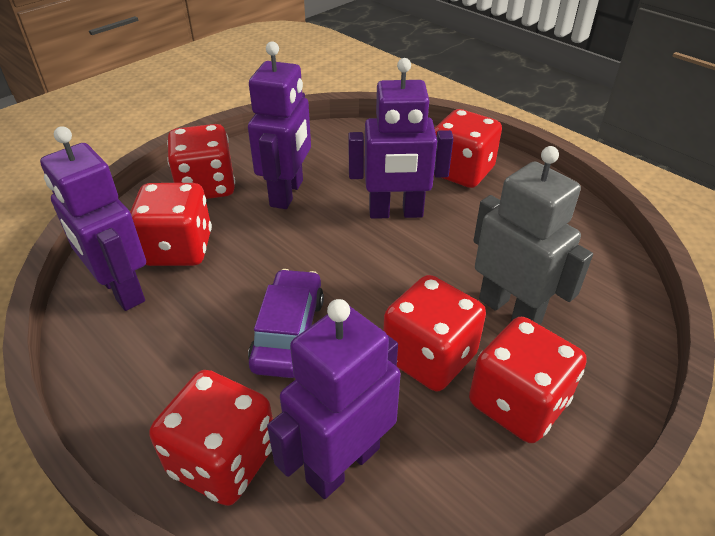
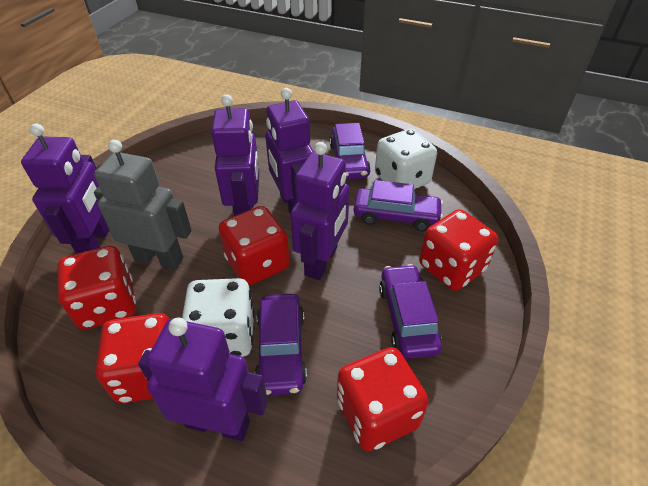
purple car: 1 -> 4
purple robot: 4 -> 5
red dice: 6 -> 5
white dice: 0 -> 2

